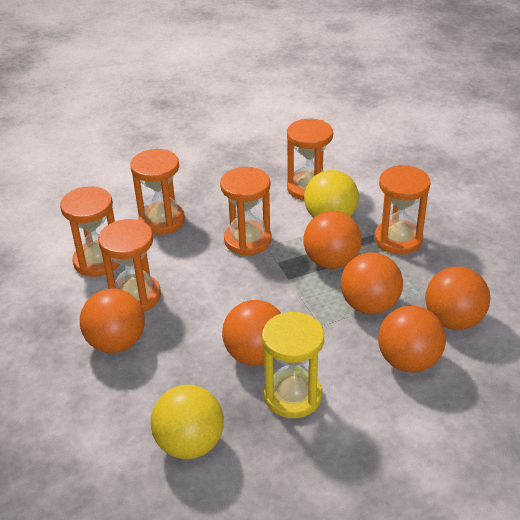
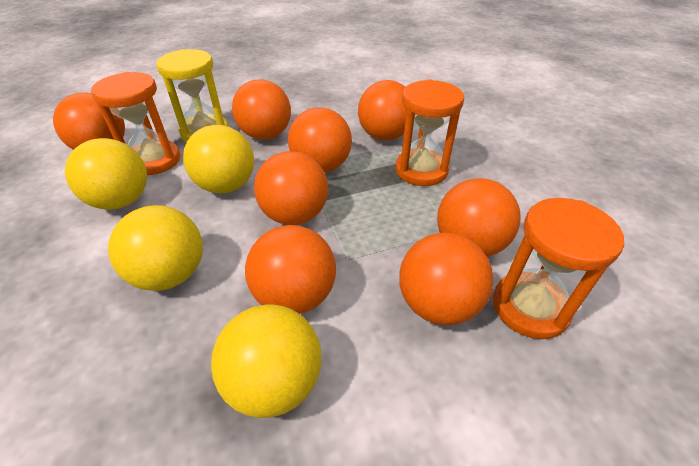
orange ball: 6 -> 8
orange hourglass: 6 -> 3
yellow ball: 2 -> 4

